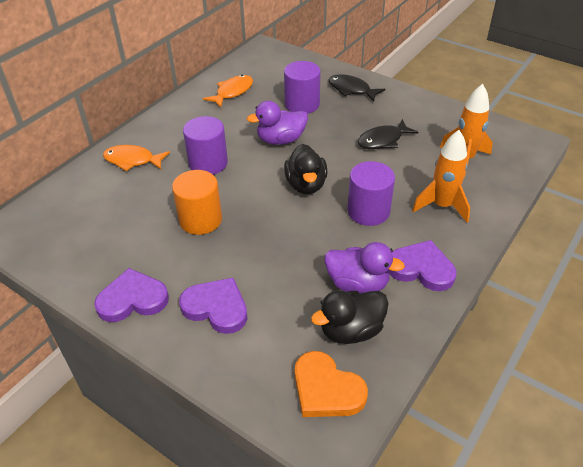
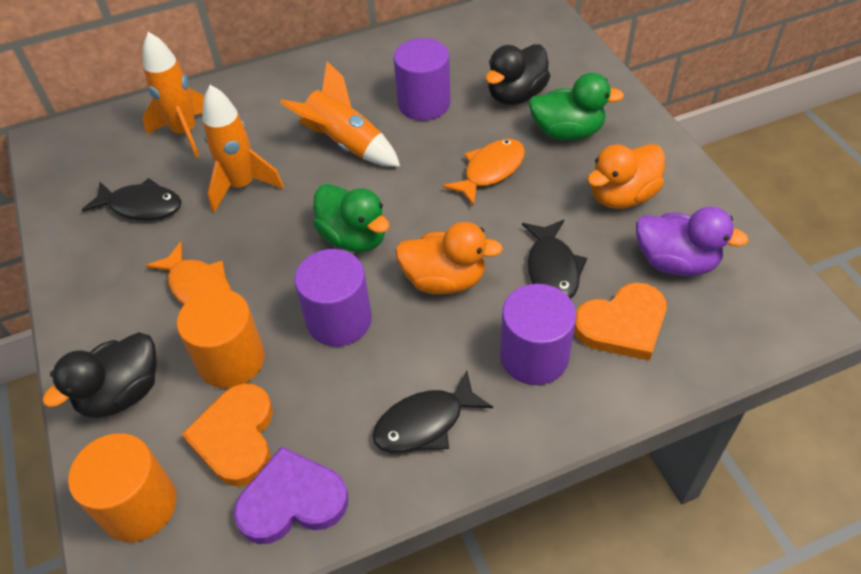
black fish: 2 -> 3
green duck: 0 -> 2
orange cylinder: 1 -> 2
orange duck: 0 -> 2
orange heart: 1 -> 2
orange rocket: 2 -> 3
purple duck: 2 -> 1
purple heart: 3 -> 1

